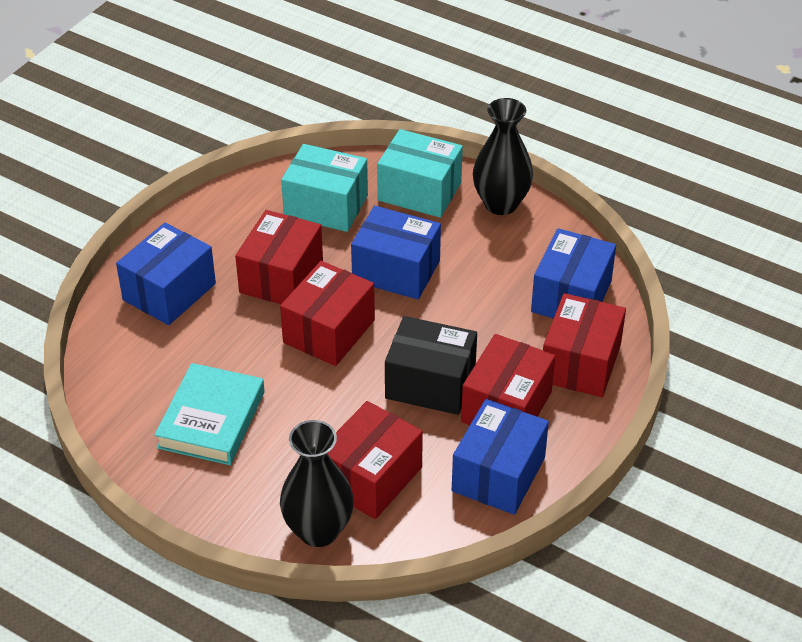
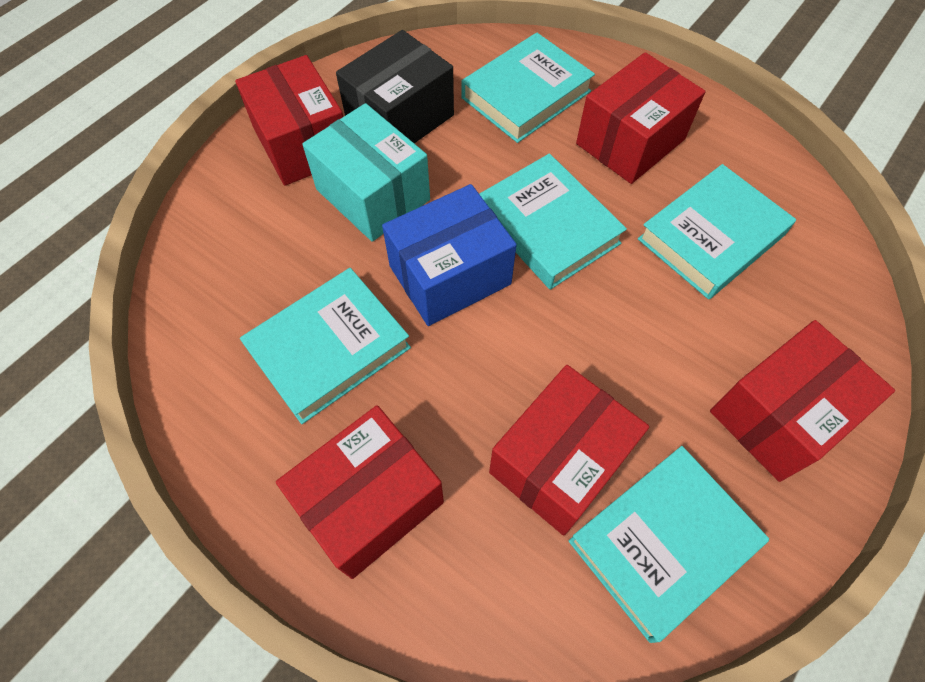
black vase: 2 -> 0
blue box: 4 -> 1
turquoise book: 1 -> 5
turquoise box: 2 -> 1

